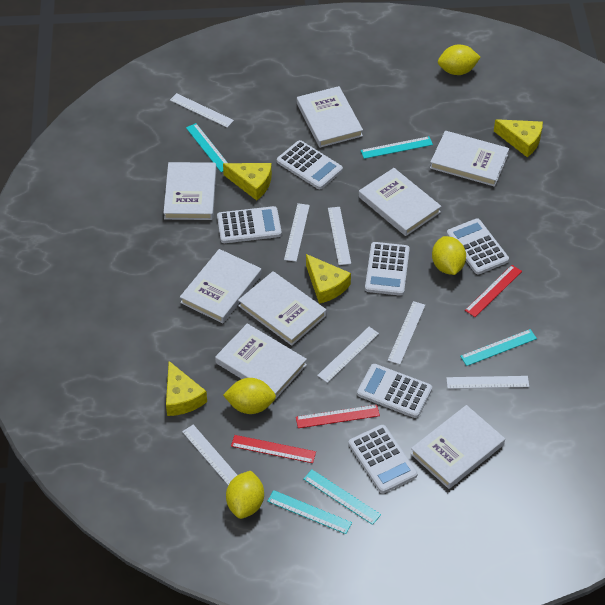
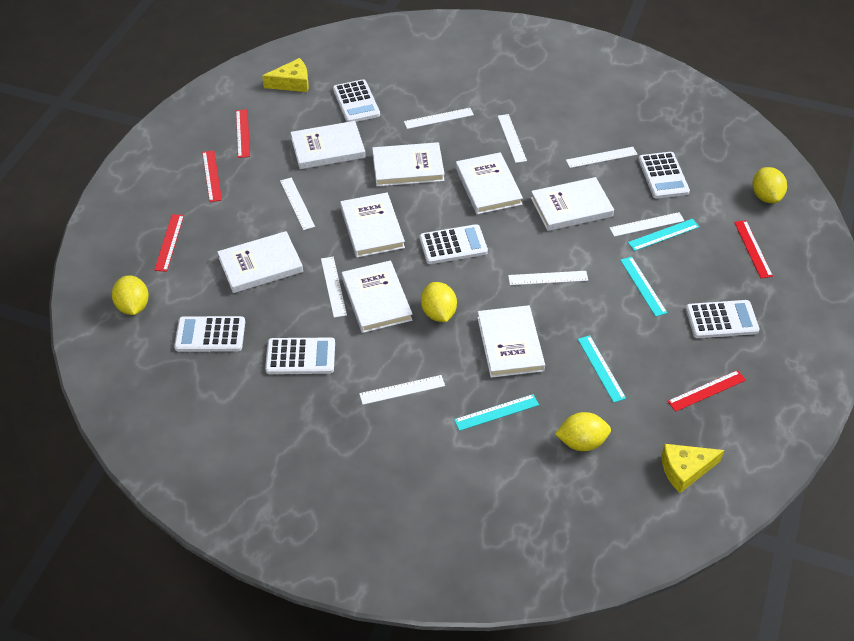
red ruler: 3 -> 5
turquoise ruler: 5 -> 4
white ruler: 7 -> 8
yellow cheese: 4 -> 2

